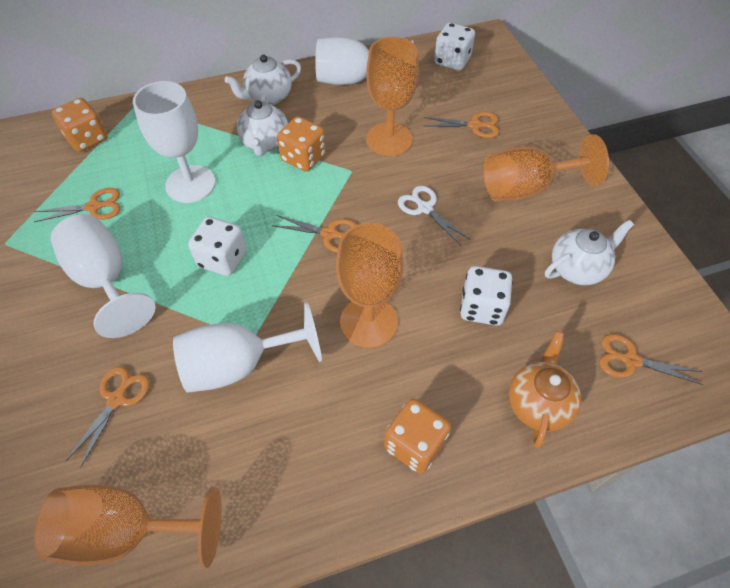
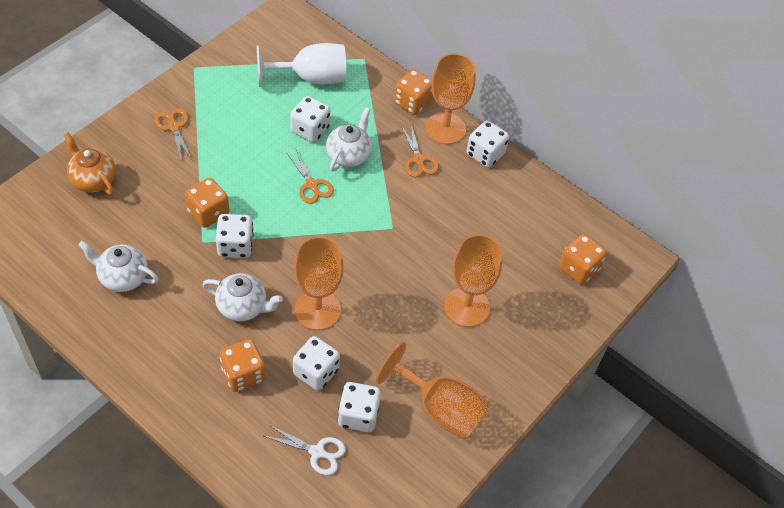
orange dice: 3 -> 4
orange scissors: 5 -> 3
white dice: 3 -> 5
white goblet: 4 -> 1

